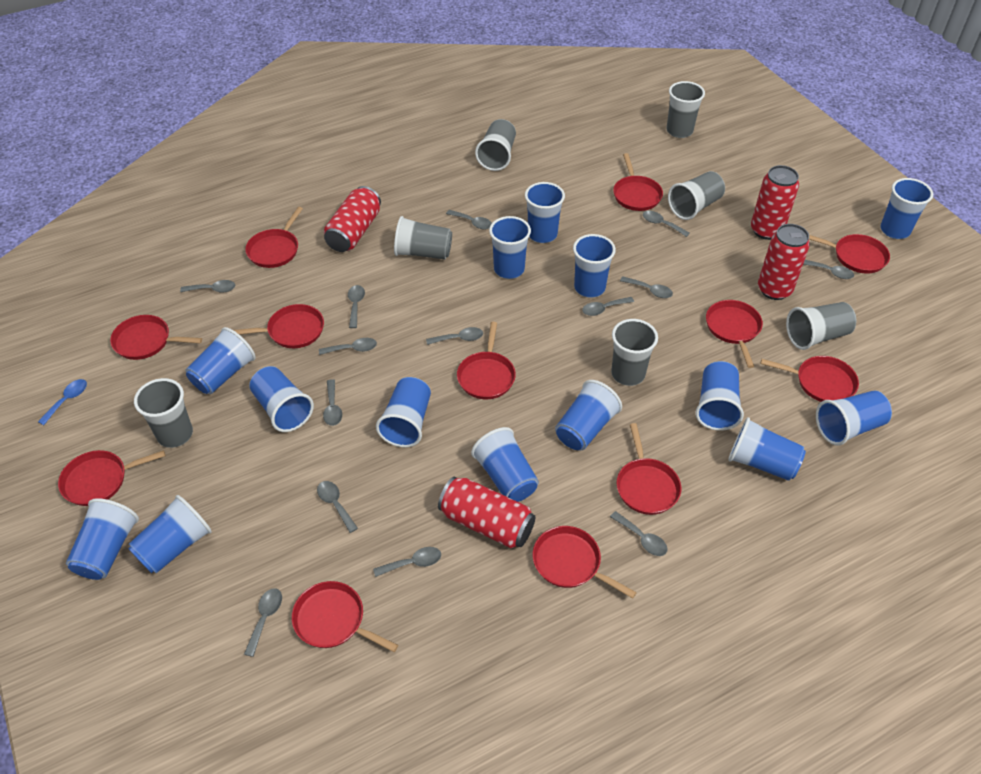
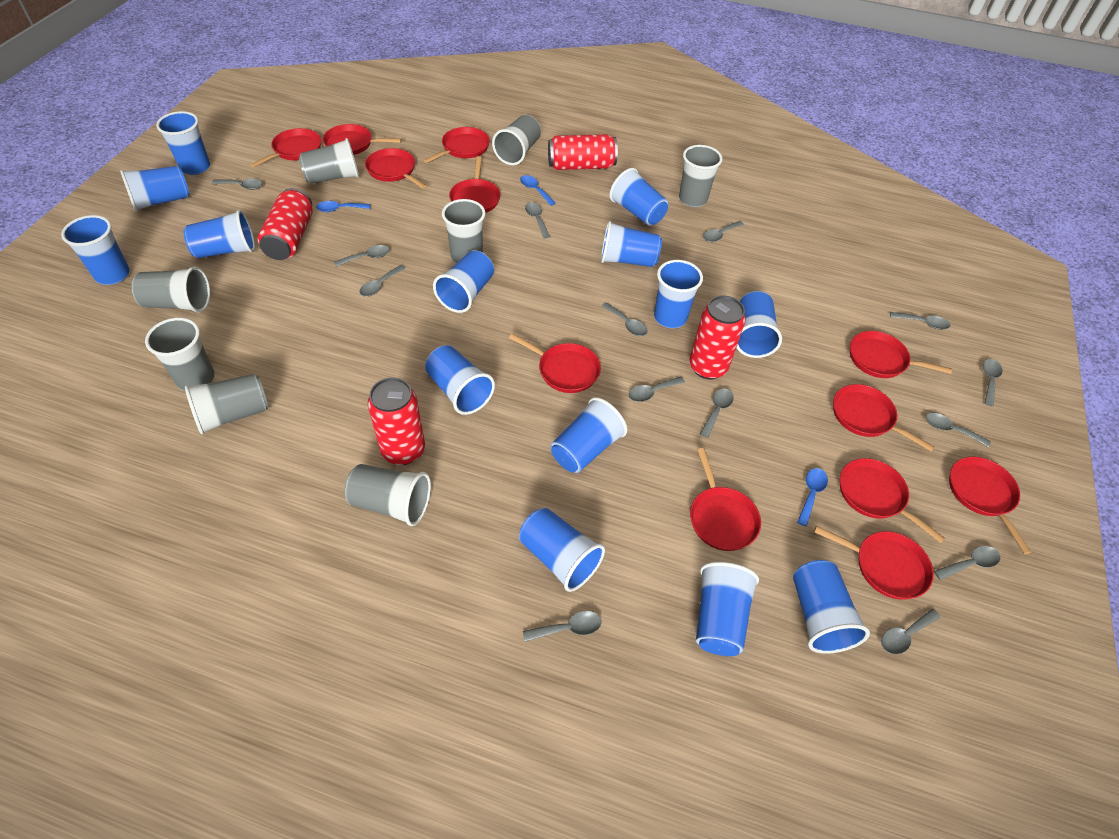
blue spoon: 1 -> 3
grey cup: 7 -> 8

